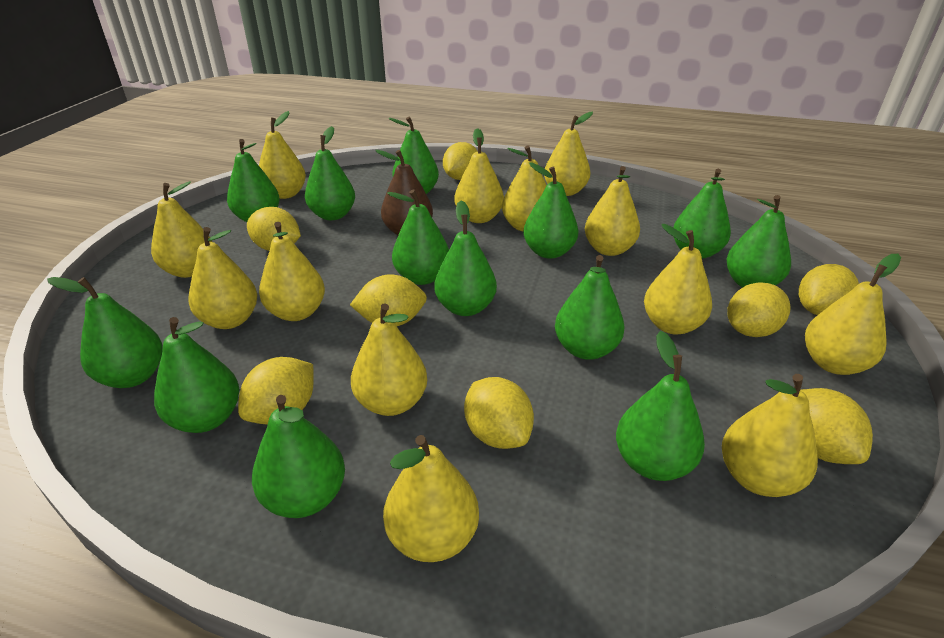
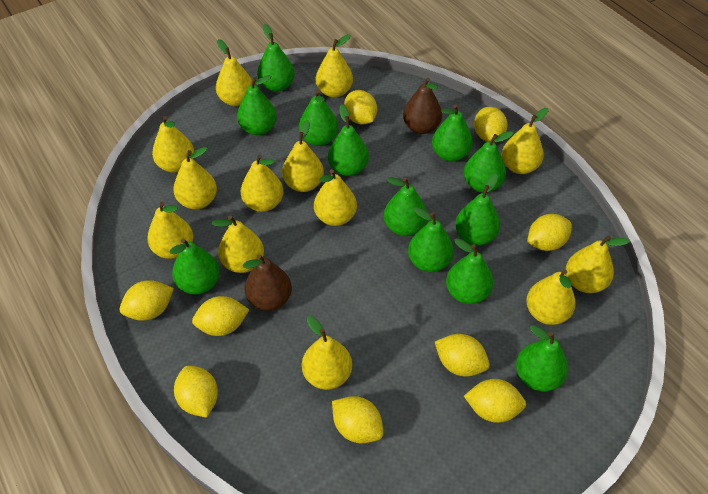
brown pear: 1 -> 2
green pear: 13 -> 12
yellow lemon: 8 -> 9

